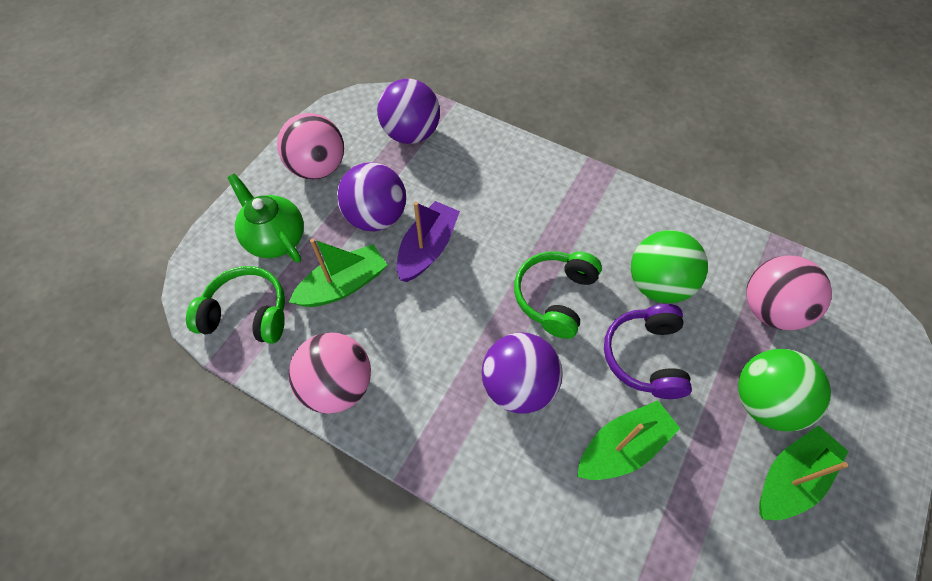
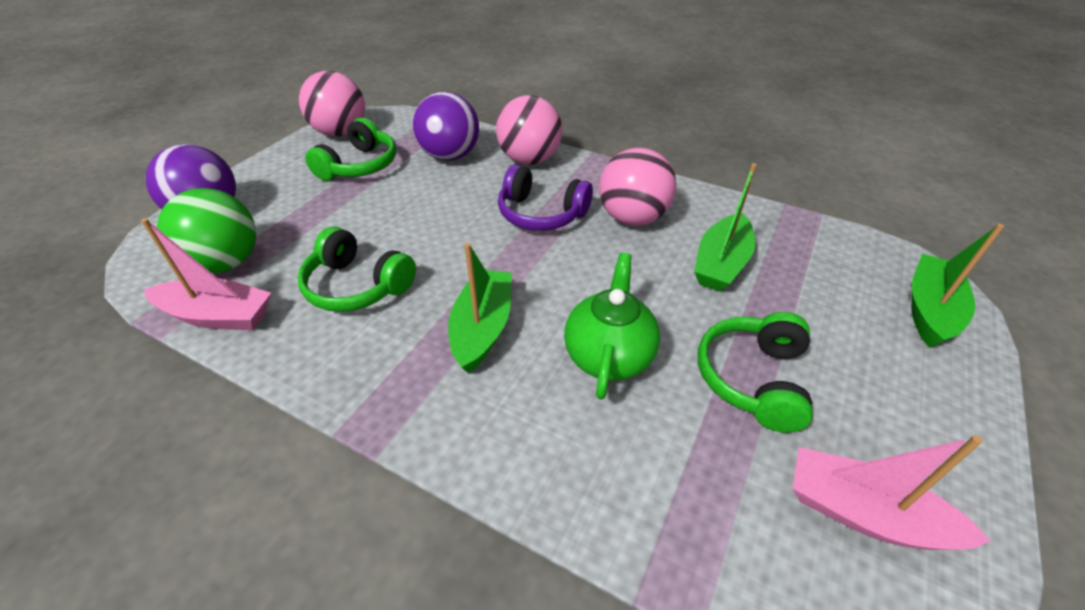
green ball: 2 -> 1
green headphones: 2 -> 3
pink boat: 0 -> 2
purple ball: 3 -> 2
purple boat: 1 -> 0

